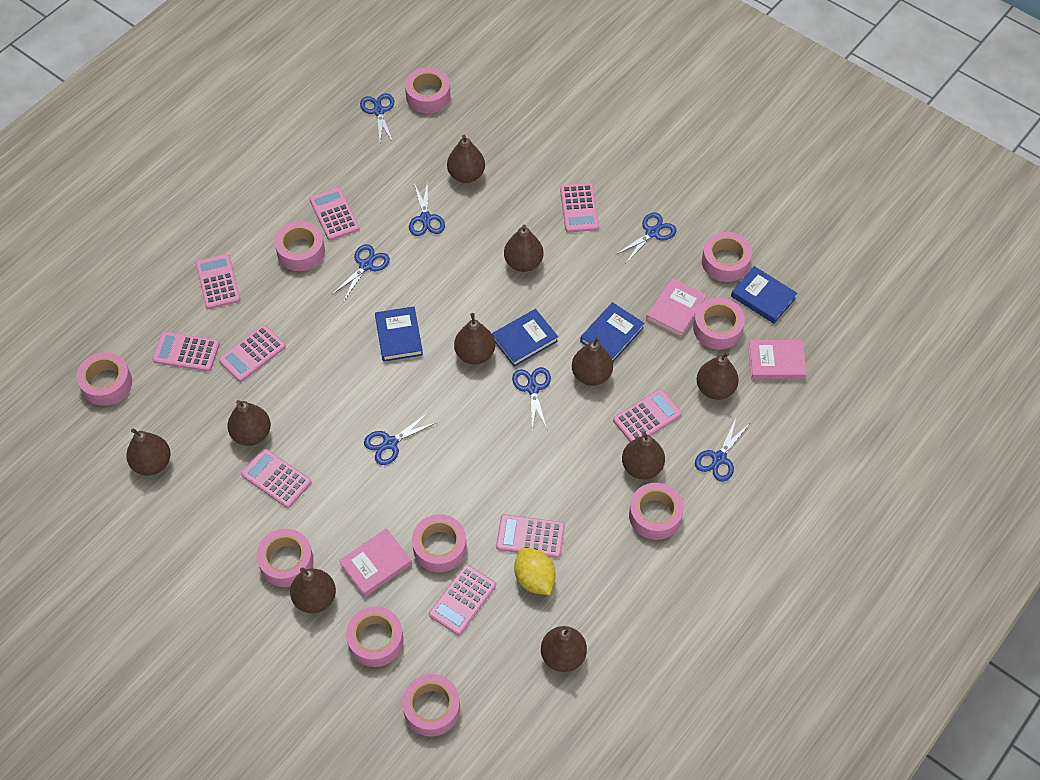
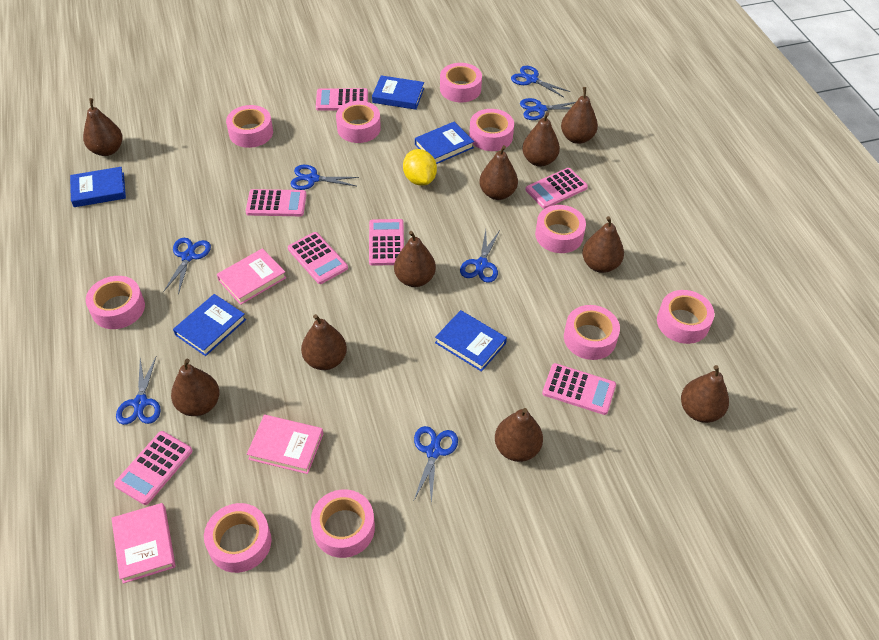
blue book: 4 -> 5
pink calculator: 9 -> 7

